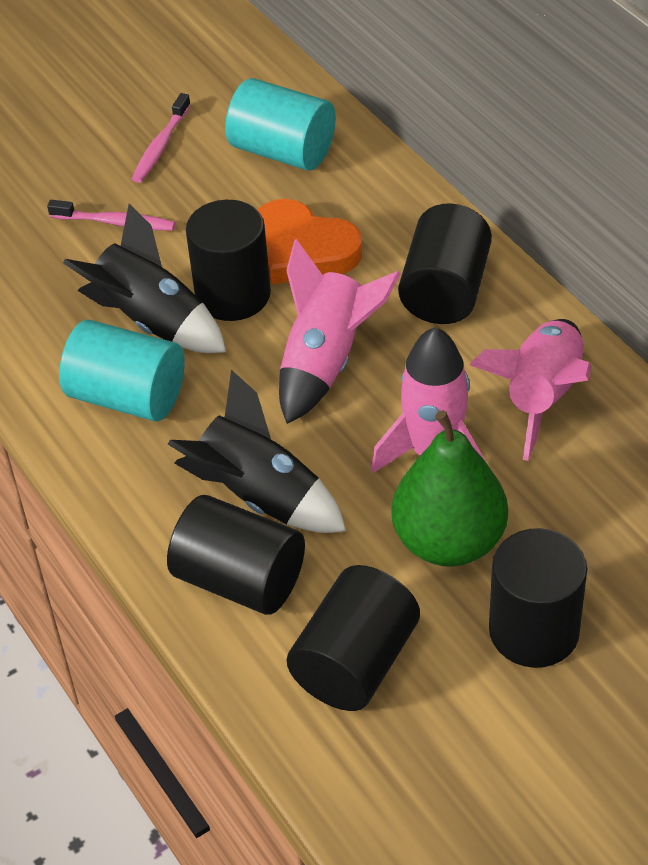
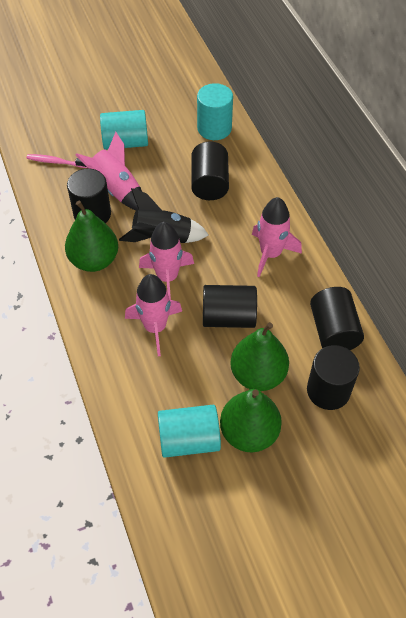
black rocket: 2 -> 1
green pear: 1 -> 3
orange heart: 1 -> 0
pink rocket: 3 -> 4
pink toothbrush: 2 -> 1
turquoise cylinder: 2 -> 3

